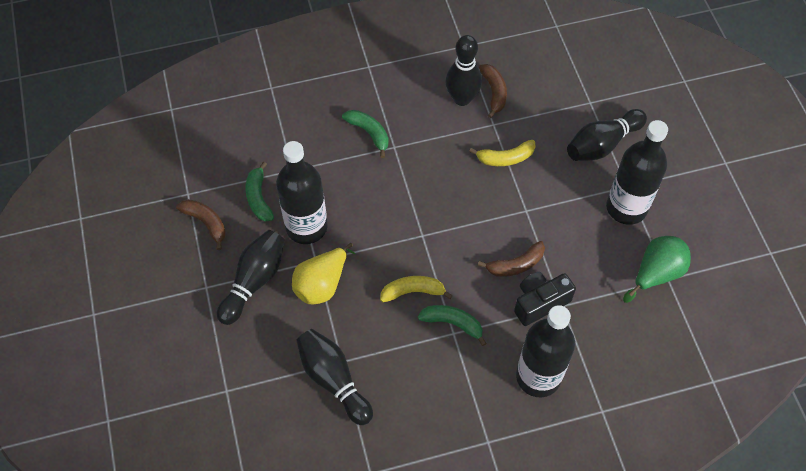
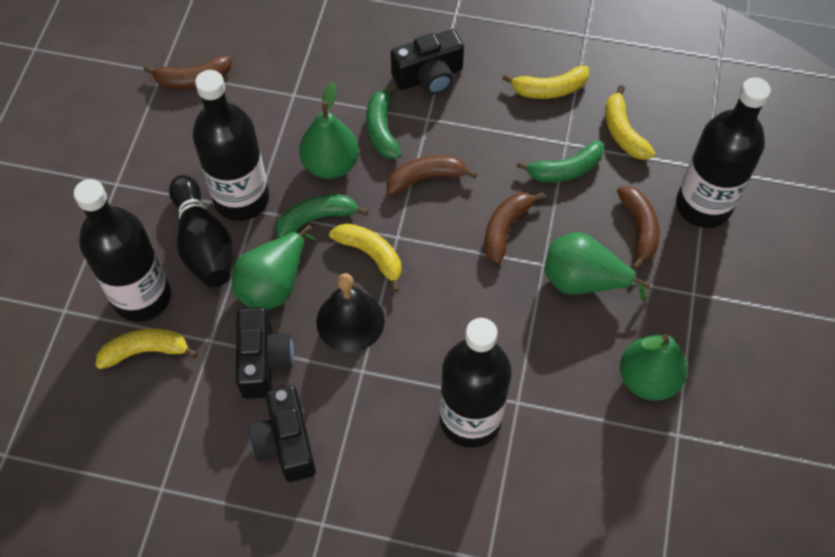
black bell: 0 -> 1
black bottle: 3 -> 4
black bowling pin: 4 -> 1
black camera: 1 -> 3
brown banana: 3 -> 4
green pear: 1 -> 4
yellow banana: 2 -> 4
yellow pear: 1 -> 0

